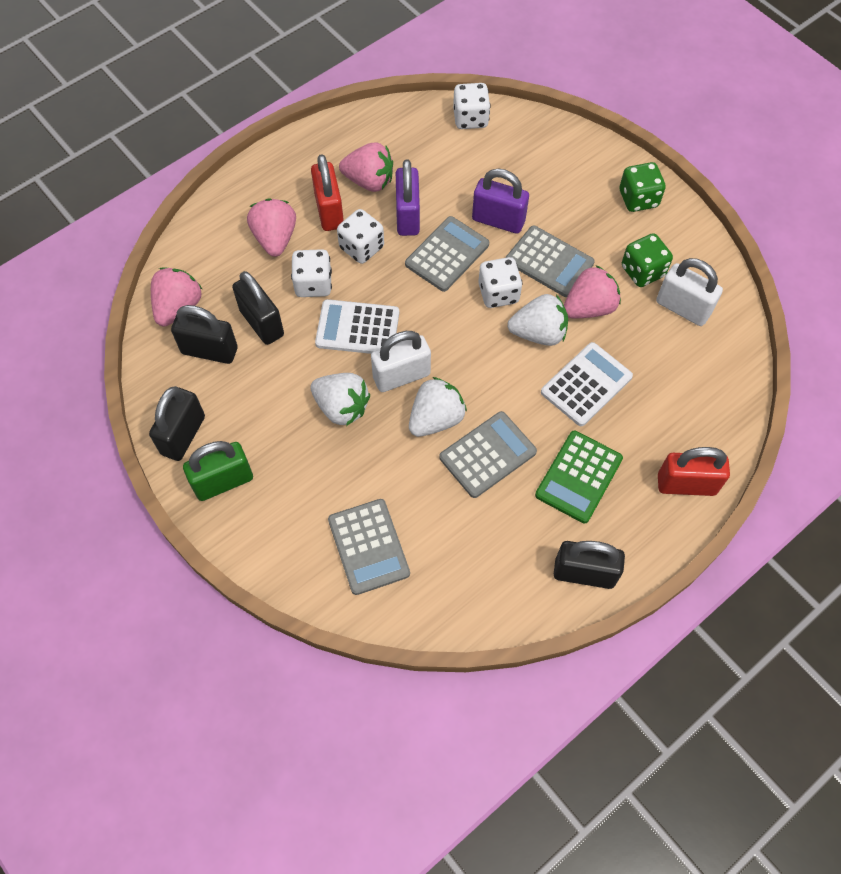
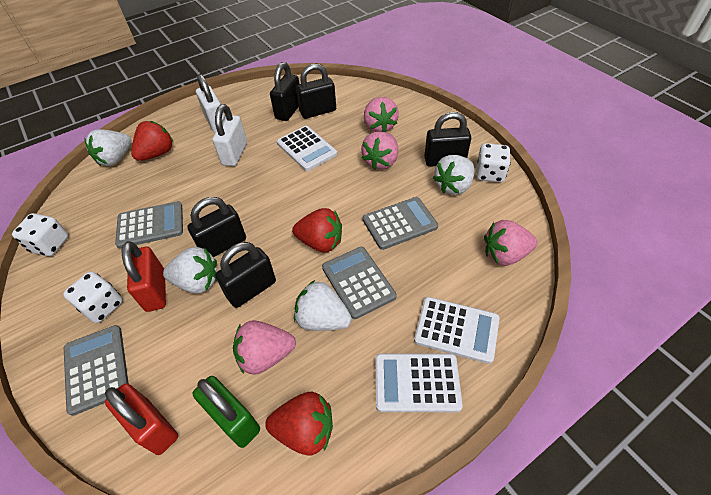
black padlock: 4 -> 5
green calculator: 1 -> 0
green dice: 2 -> 0
purple padlock: 2 -> 0
red strawberry: 0 -> 3
white calculator: 2 -> 3
white dice: 4 -> 3
white strawberry: 3 -> 4

